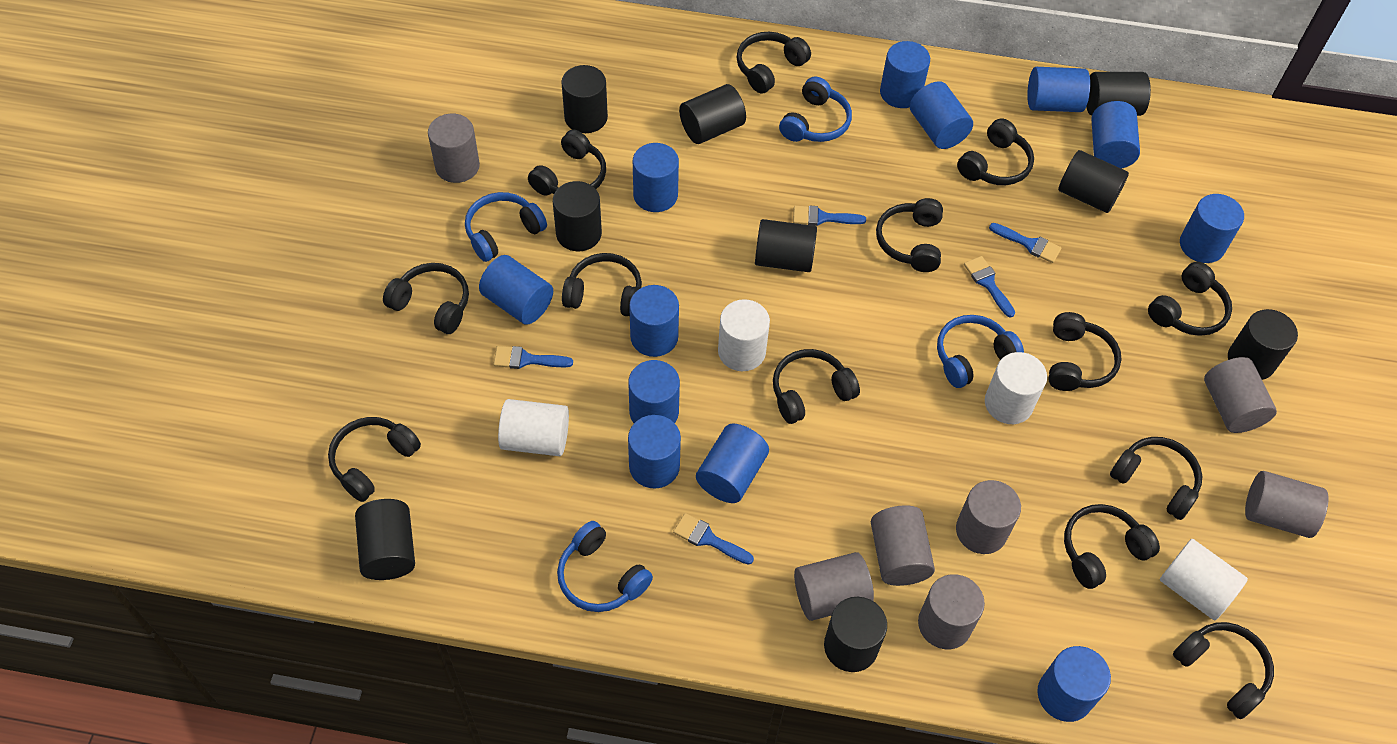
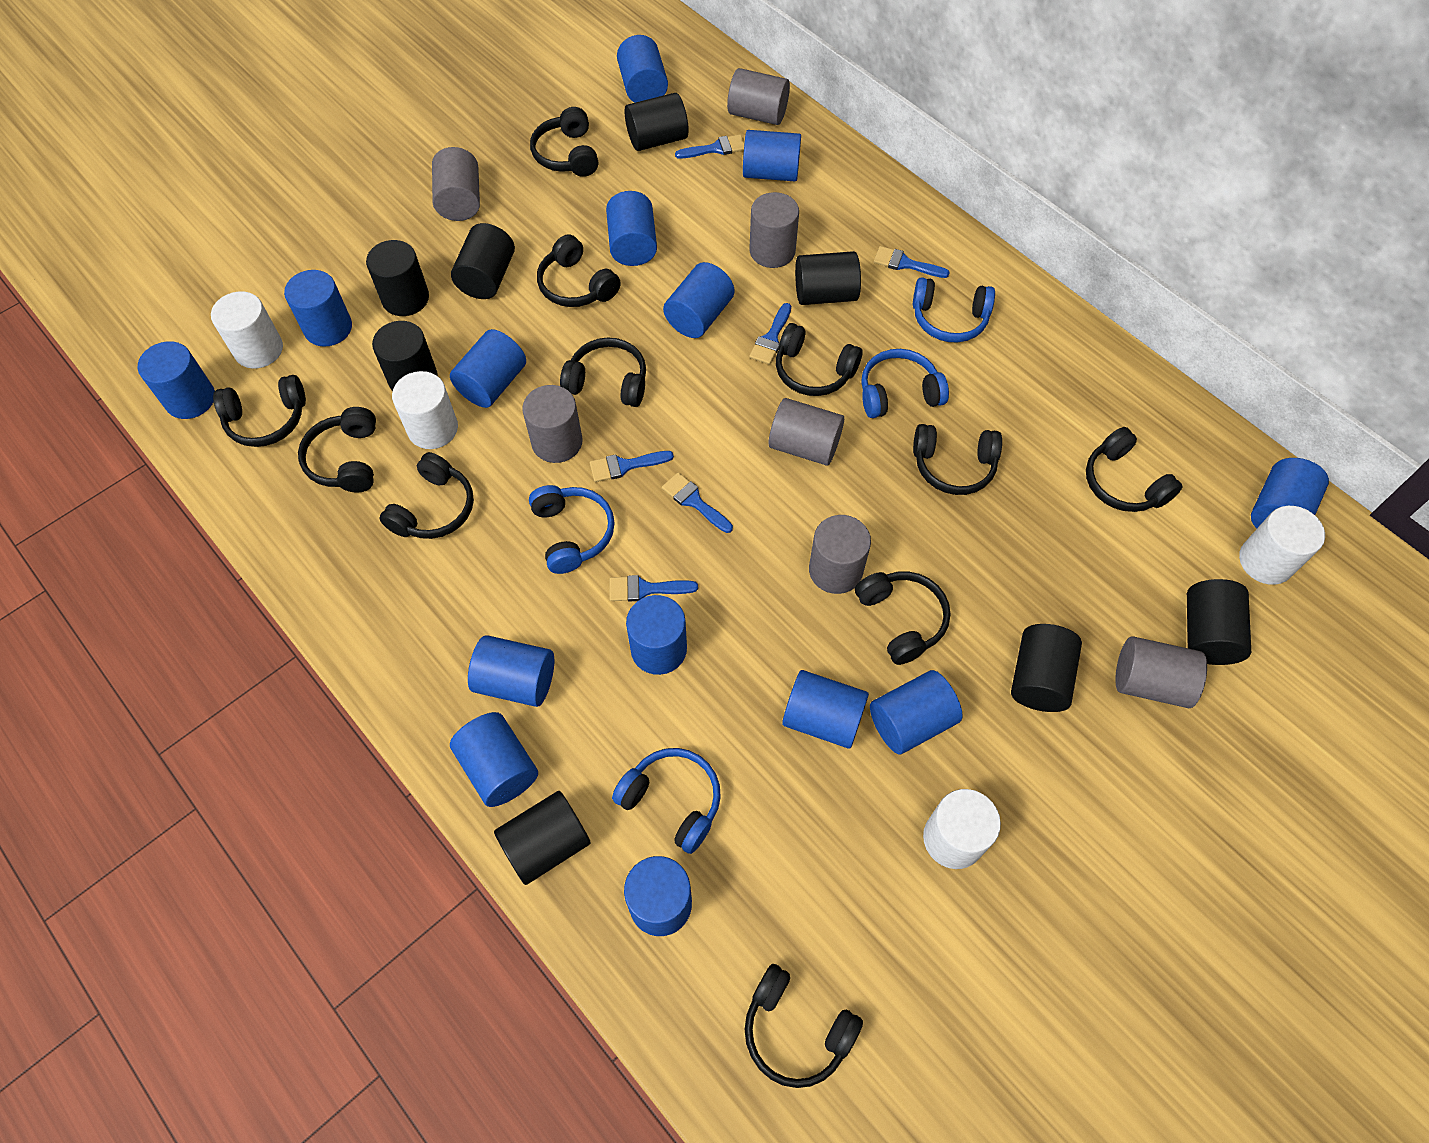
black cylinder: 9 -> 8
black headphones: 13 -> 11
blue brush: 5 -> 6
blue cylinder: 12 -> 14

